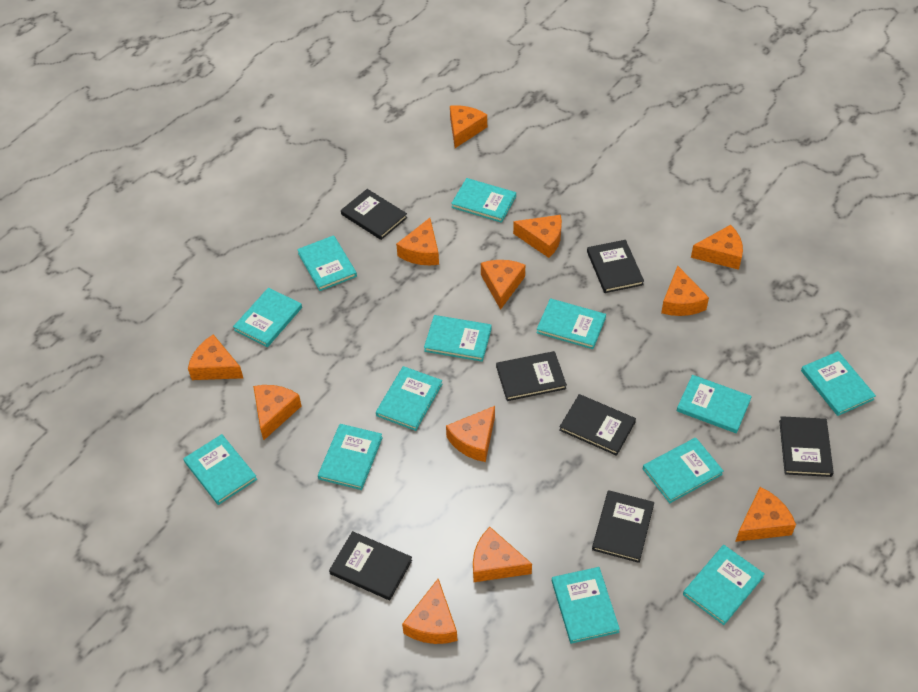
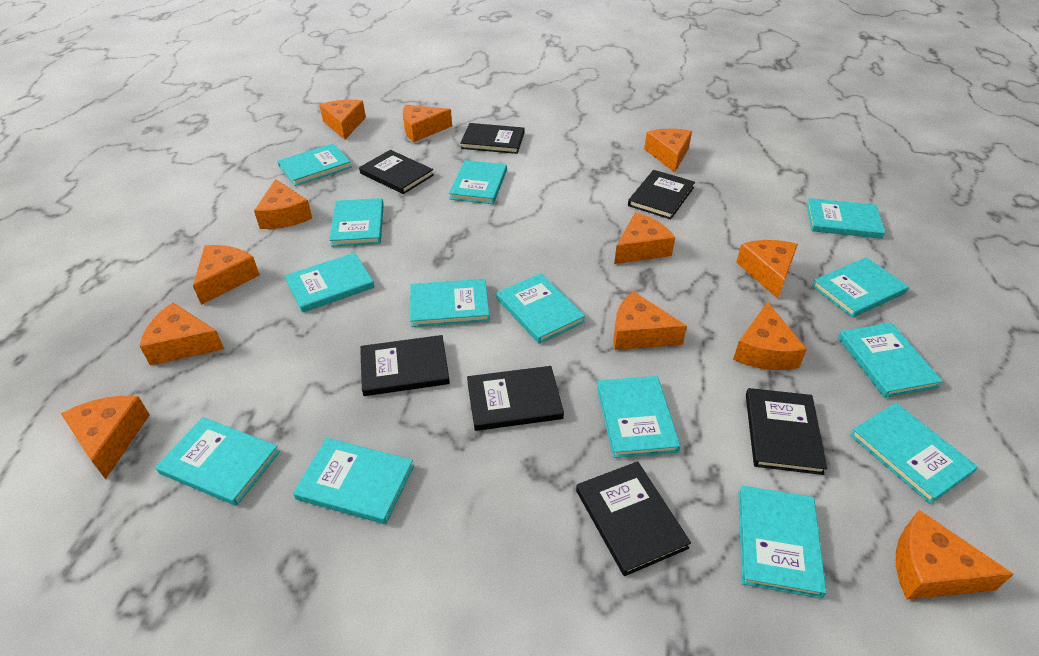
turquoise book: 13 -> 14

